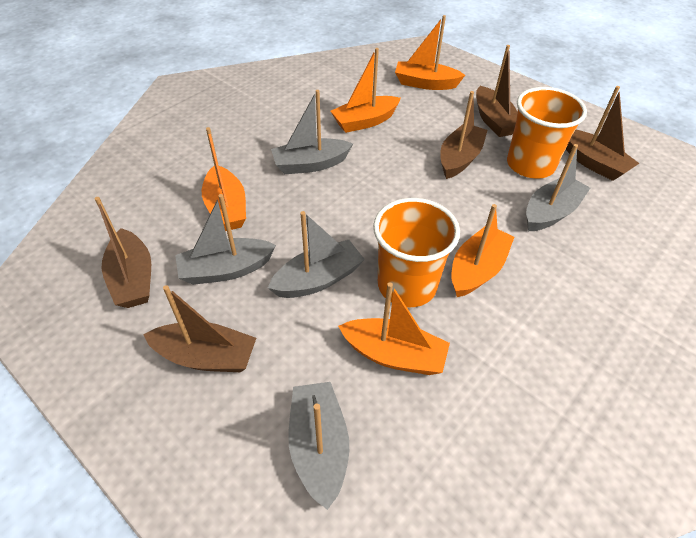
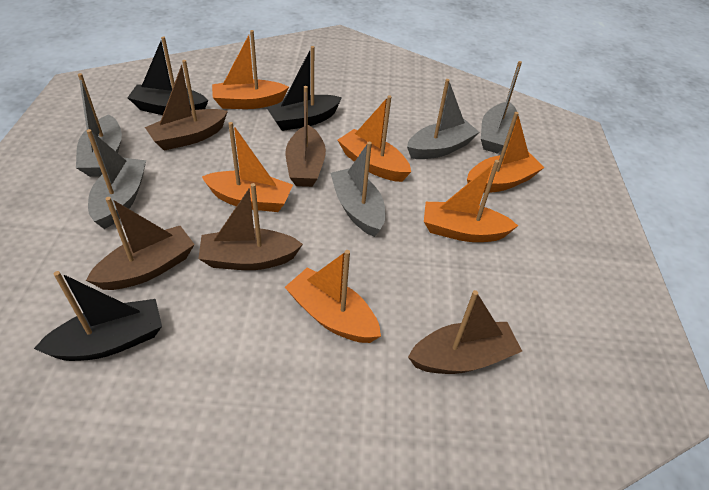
black boat: 0 -> 3
orange boat: 5 -> 6
orange cup: 2 -> 0

